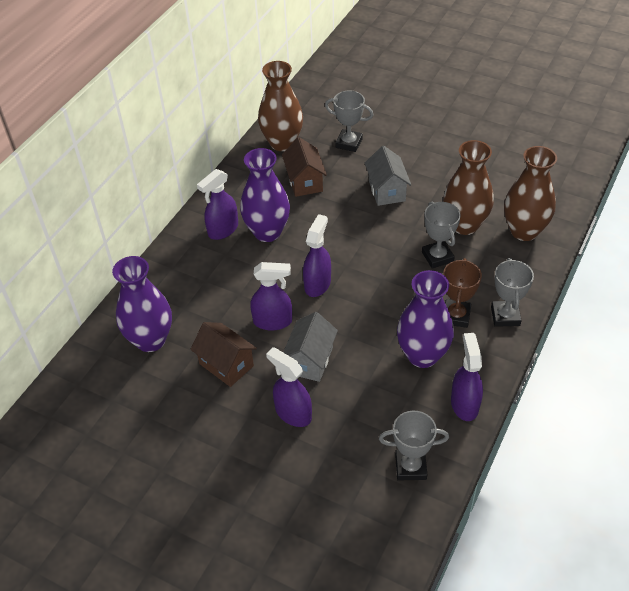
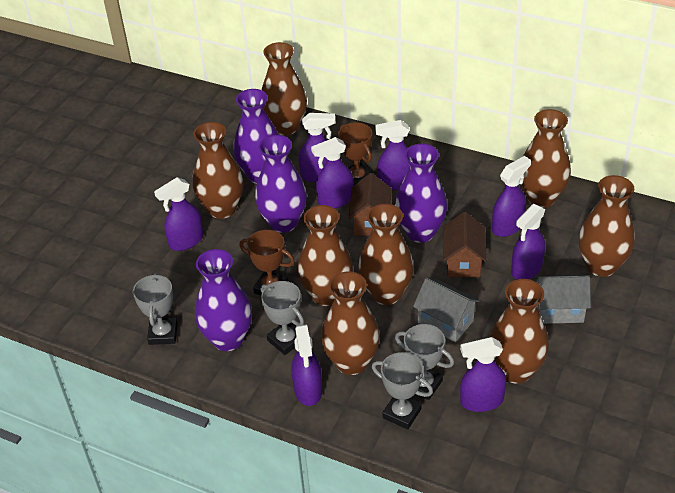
brown trophy: 1 -> 2
brown vase: 3 -> 8
purple spray bottle: 5 -> 8
purple vase: 3 -> 4

